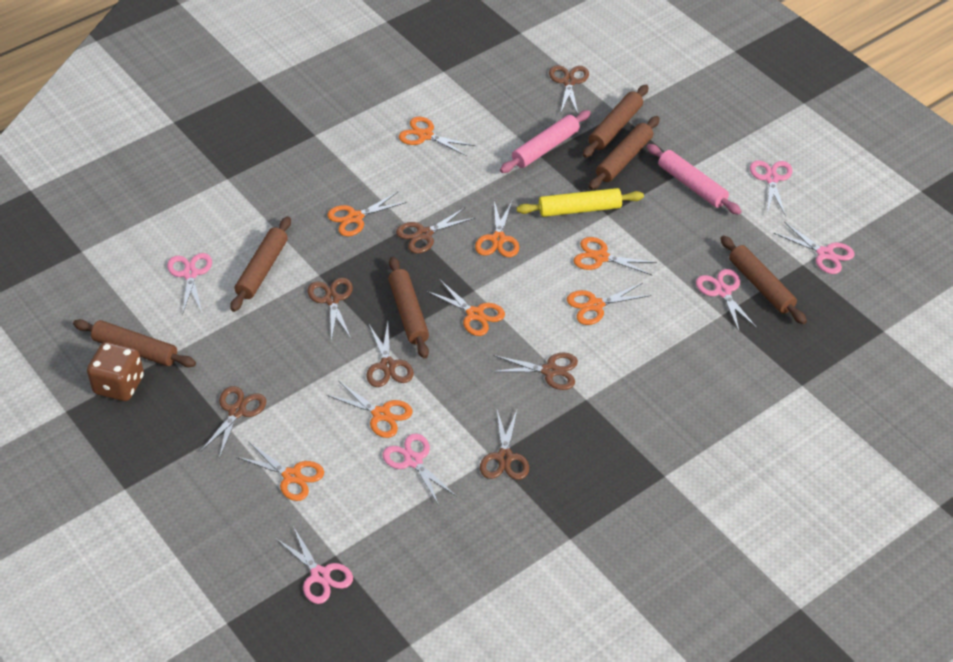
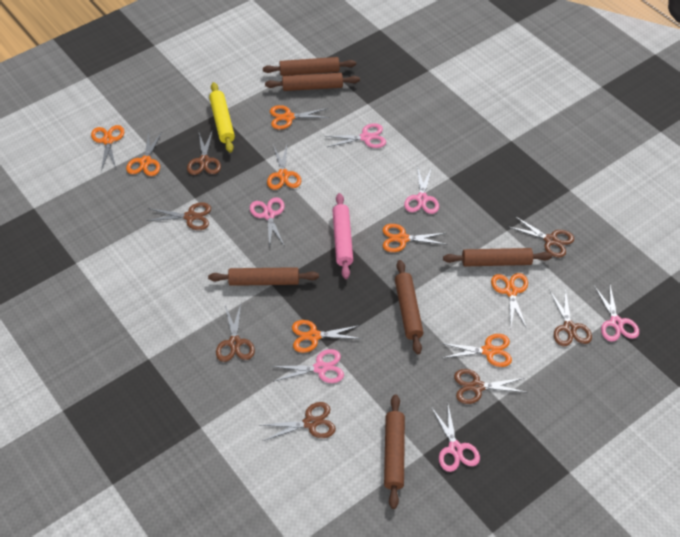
brown dice: 1 -> 0
pink rolling pin: 2 -> 1

